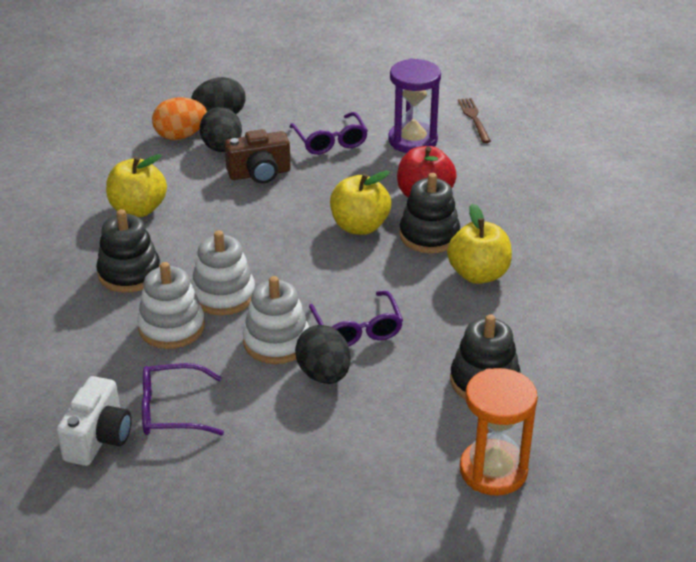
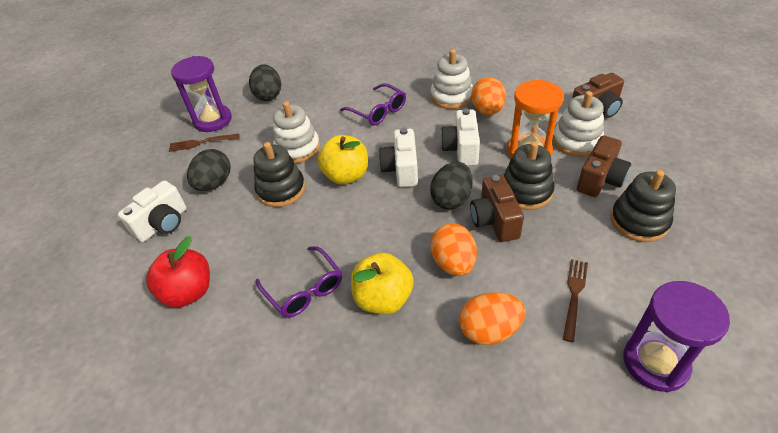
brown camera: 1 -> 3
brown fork: 1 -> 2
orange egg: 1 -> 3
purple glasses: 3 -> 2
purple hourglass: 1 -> 2
white camera: 1 -> 3
yellow apple: 3 -> 2

